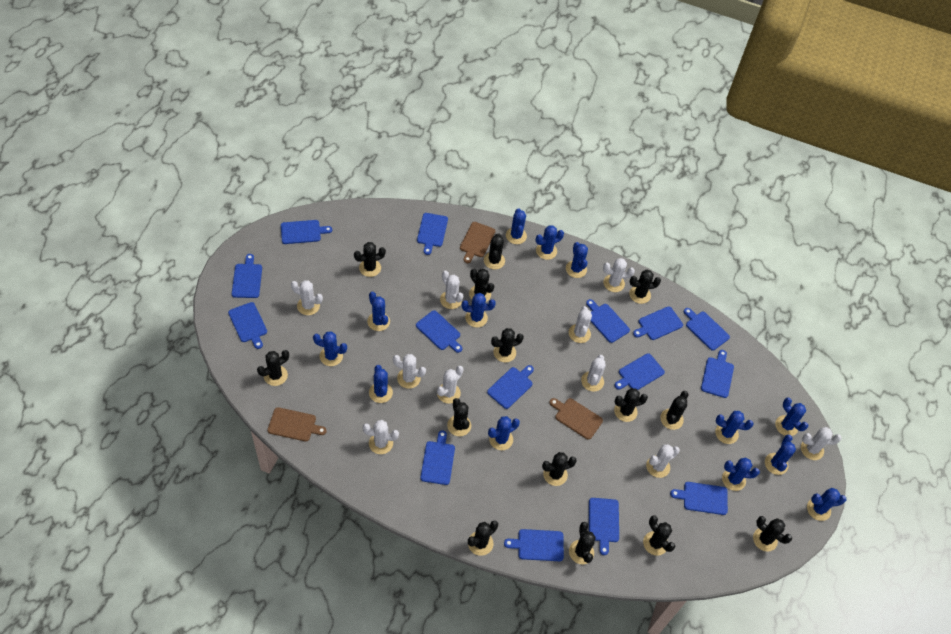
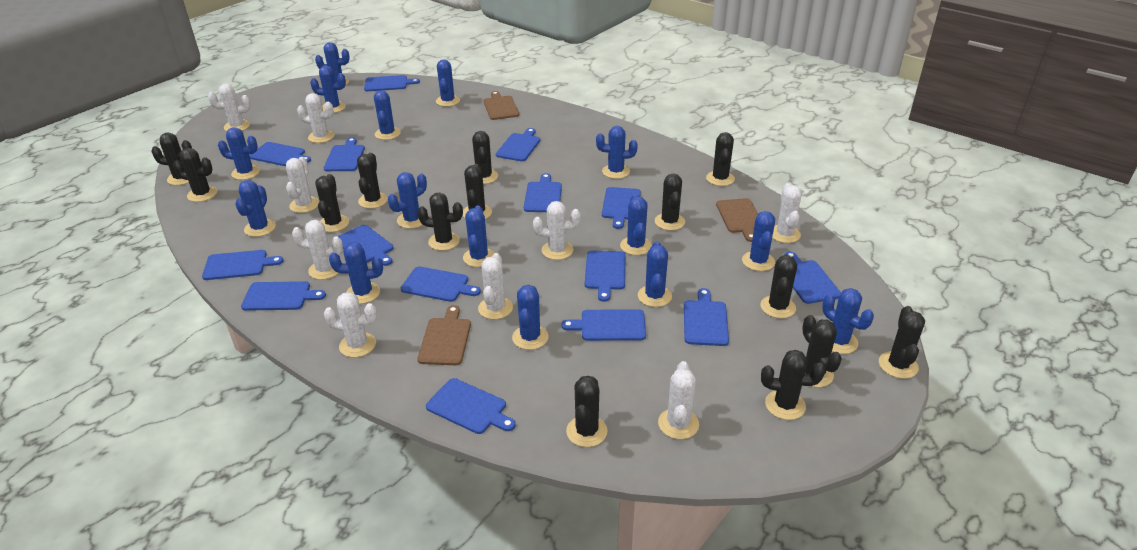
blue cactus: 13 -> 15
white cactus: 10 -> 9

